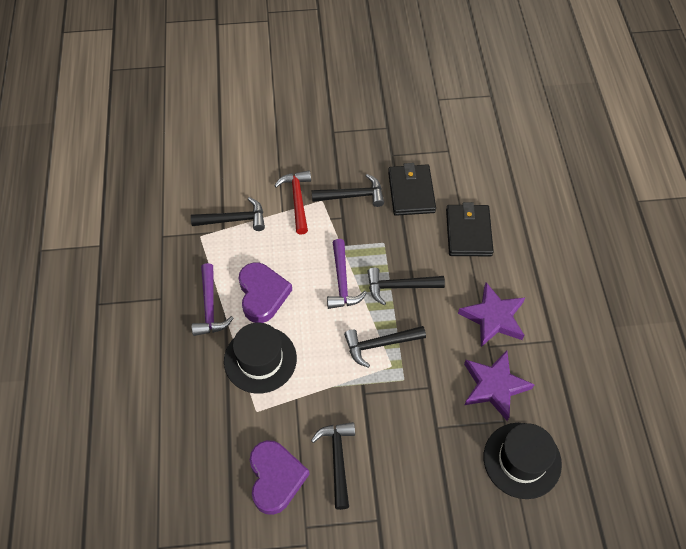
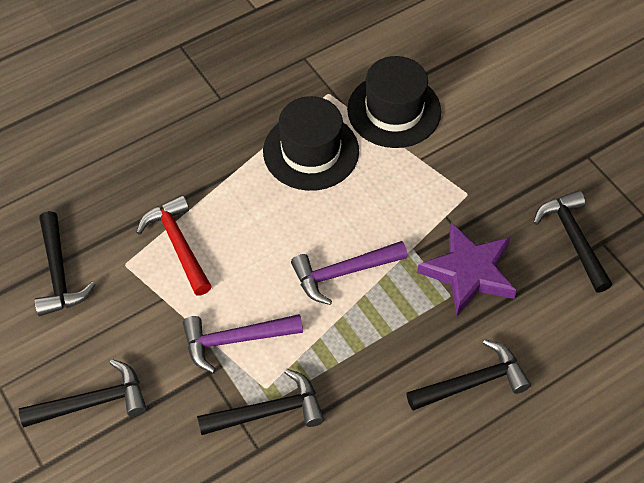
black wallet: 2 -> 0
purple heart: 2 -> 0
purple star: 2 -> 1

